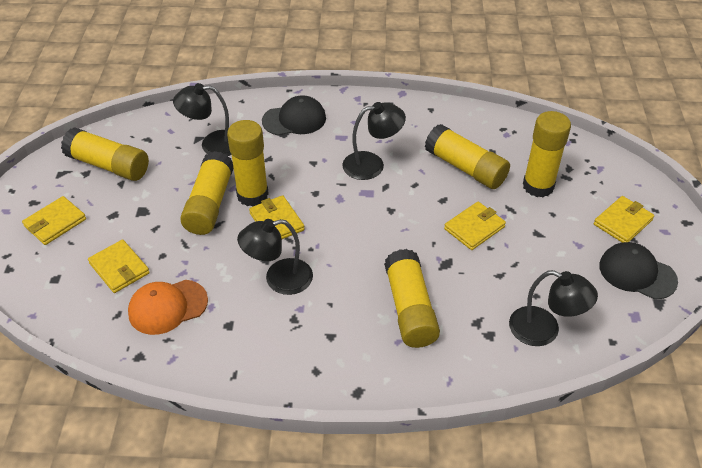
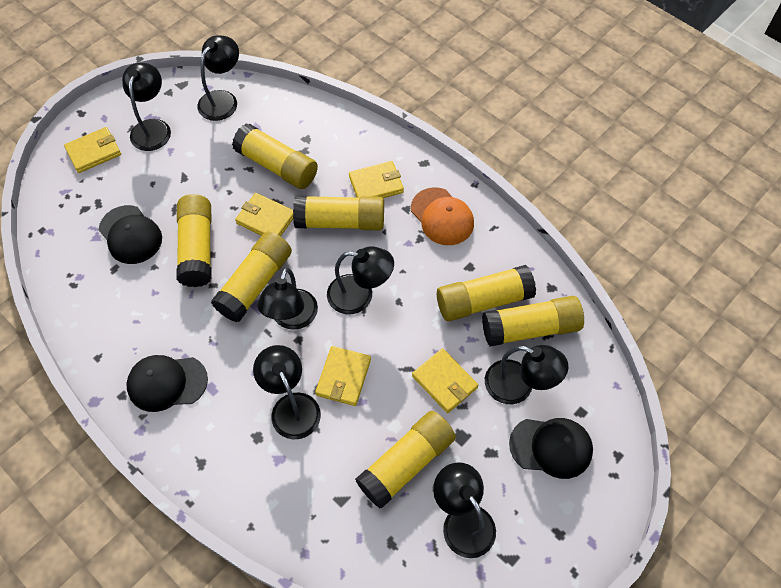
black cap: 2 -> 3
black lamp: 4 -> 7
yellow glue stick: 6 -> 7

